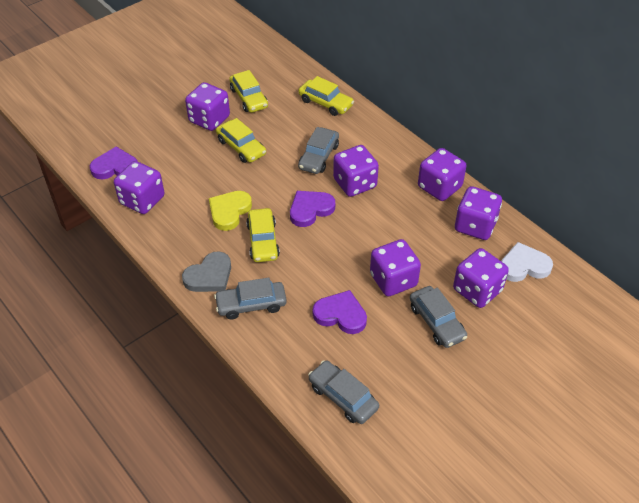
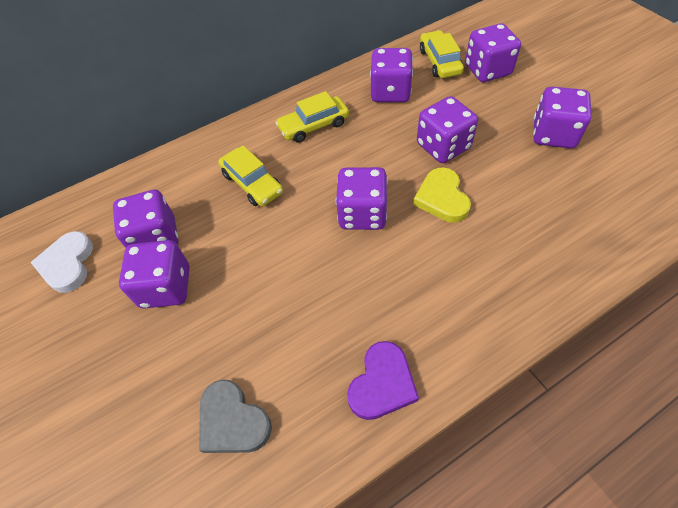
grey car: 4 -> 0
purple heart: 3 -> 1
yellow car: 4 -> 3

